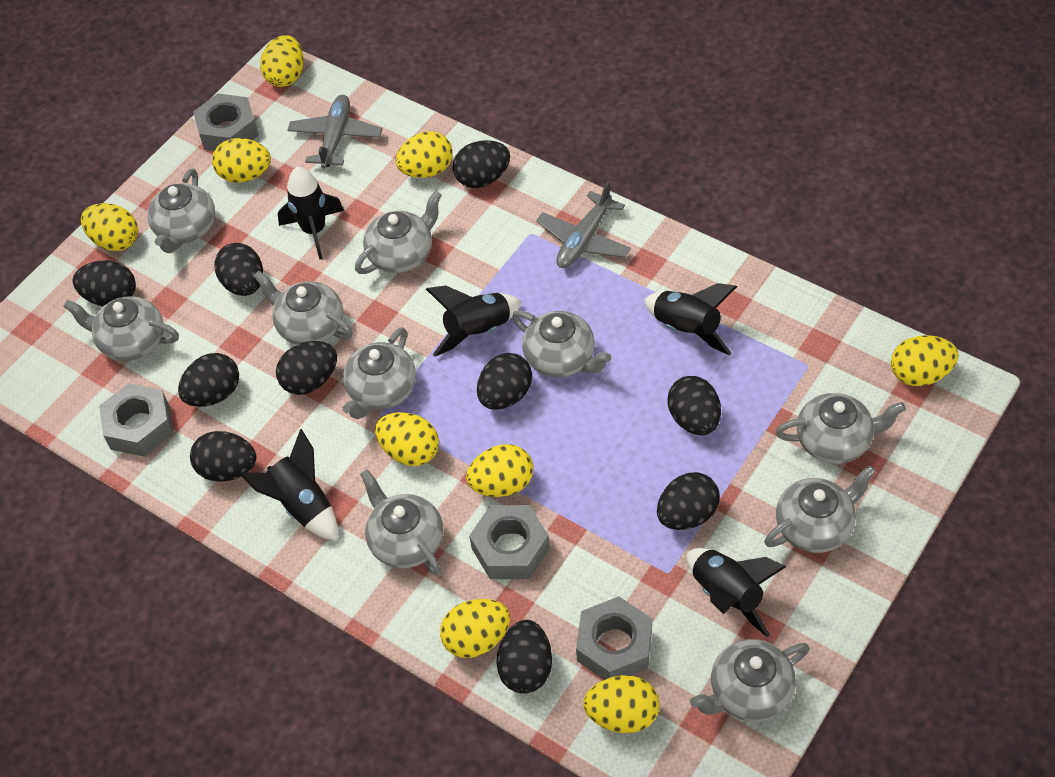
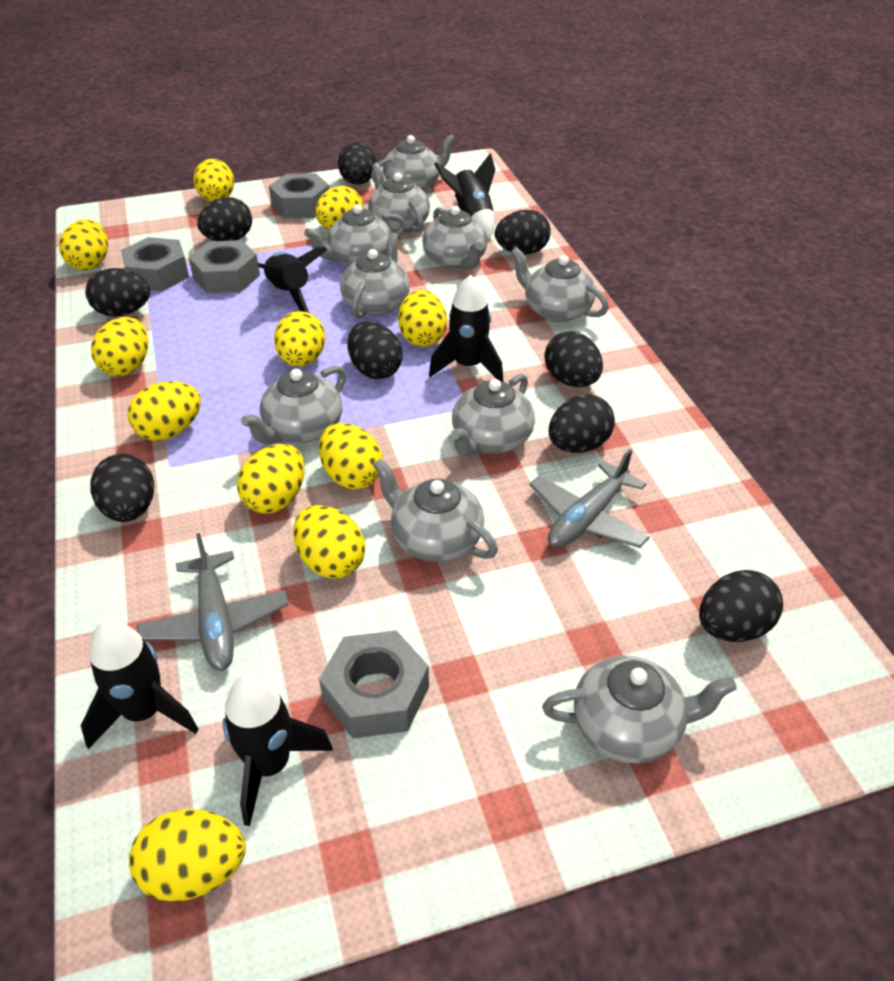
black egg: 10 -> 9
yellow egg: 9 -> 11

